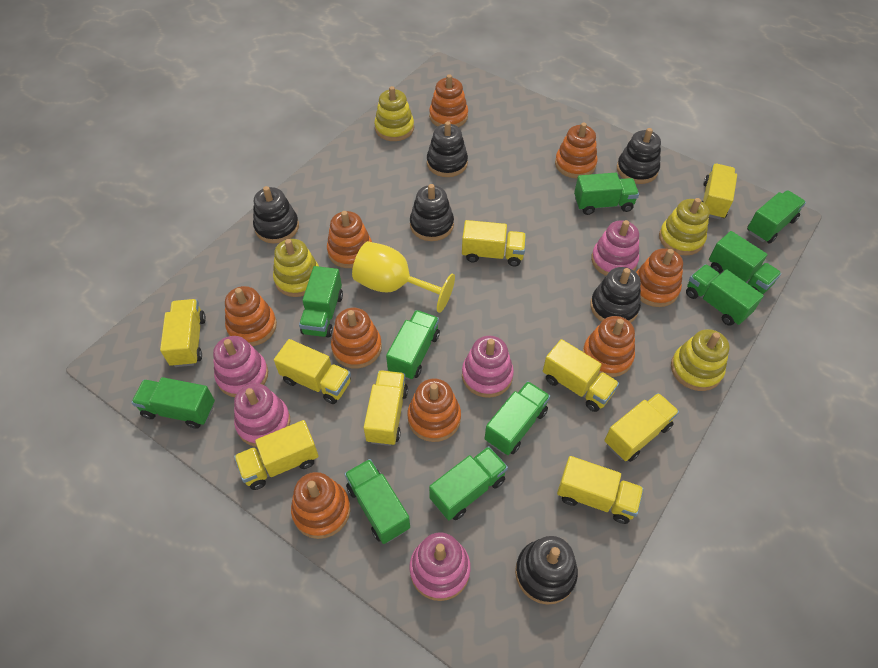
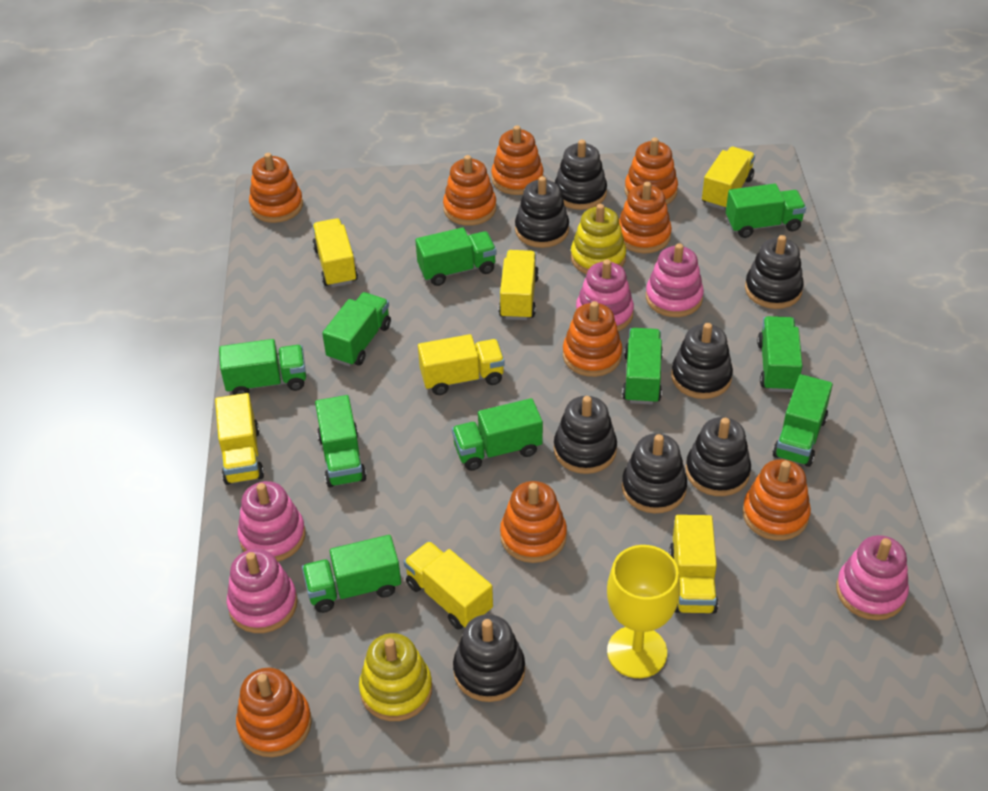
black stacking toy: 6 -> 8
yellow stacking toy: 4 -> 2
yellow truck: 9 -> 7

